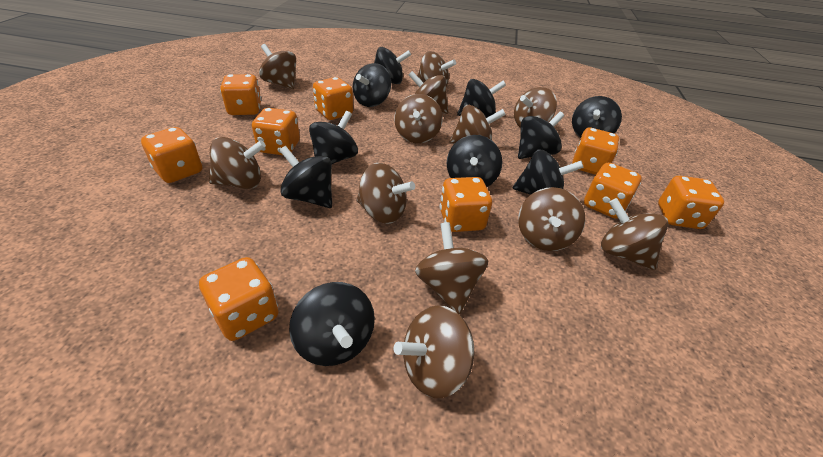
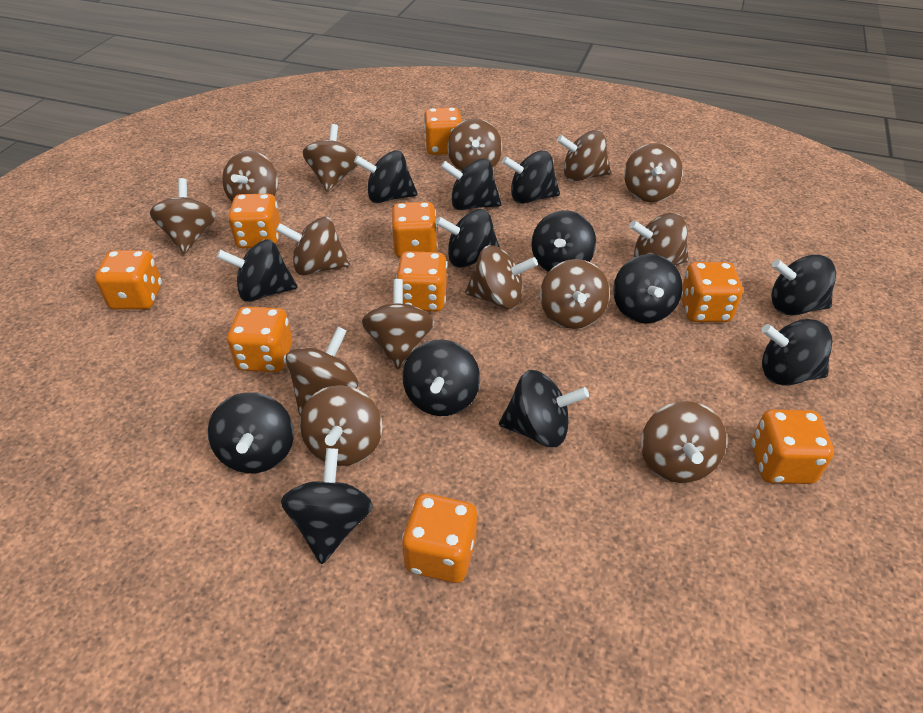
black spinning top: 10 -> 13
brown spinning top: 12 -> 14

